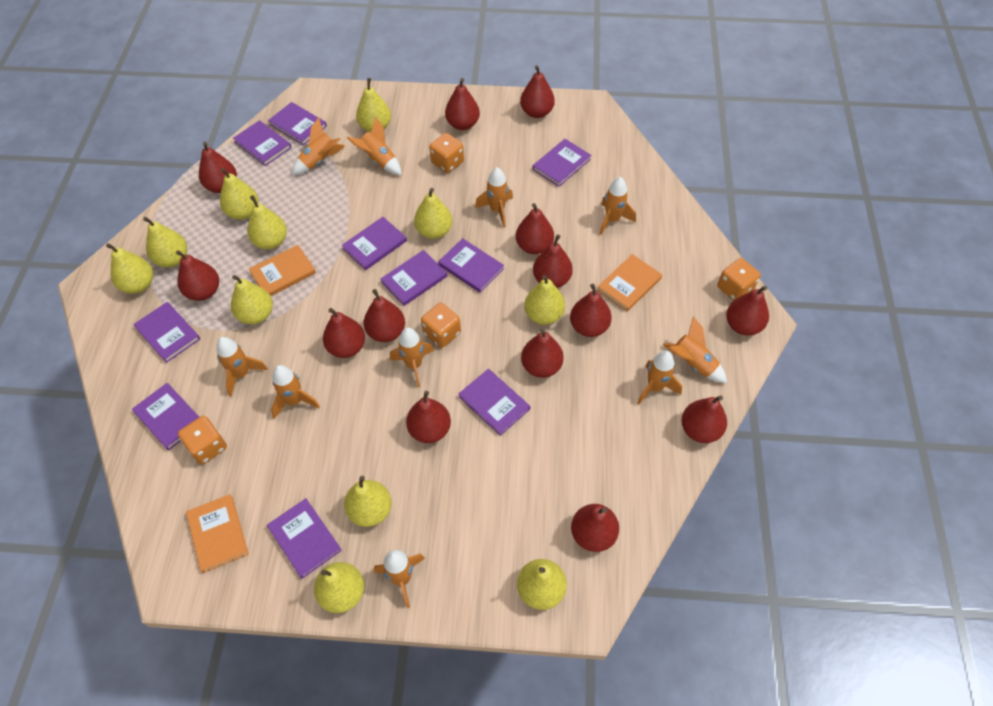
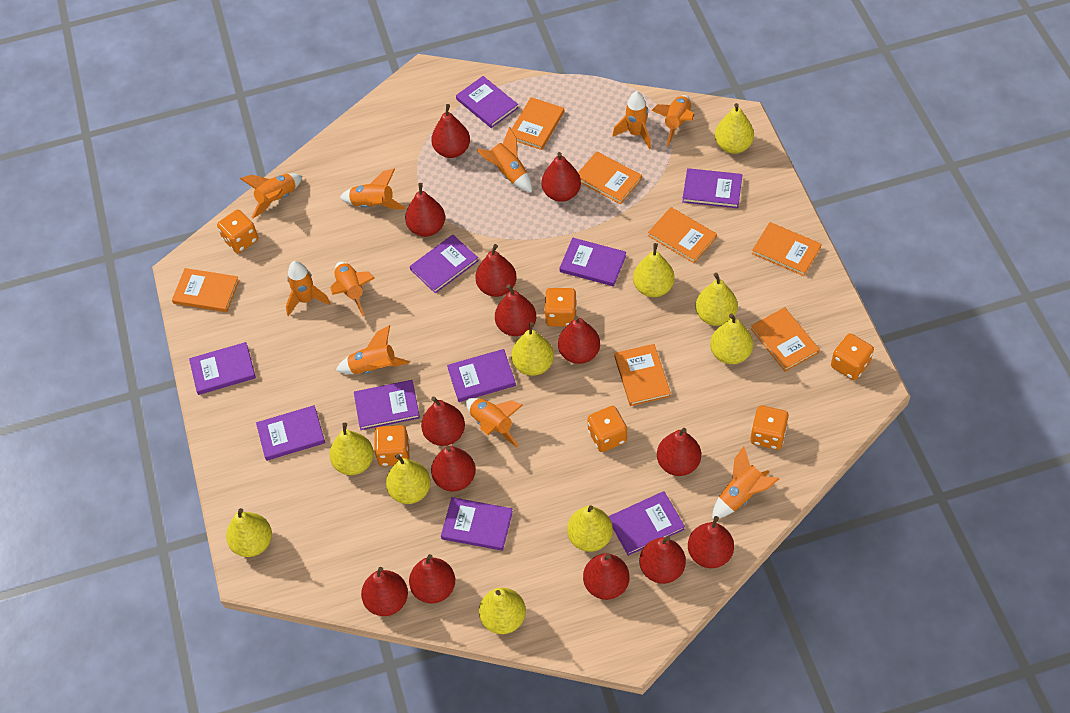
orange book: 3 -> 7
orange dice: 4 -> 6
yellow pear: 11 -> 10

